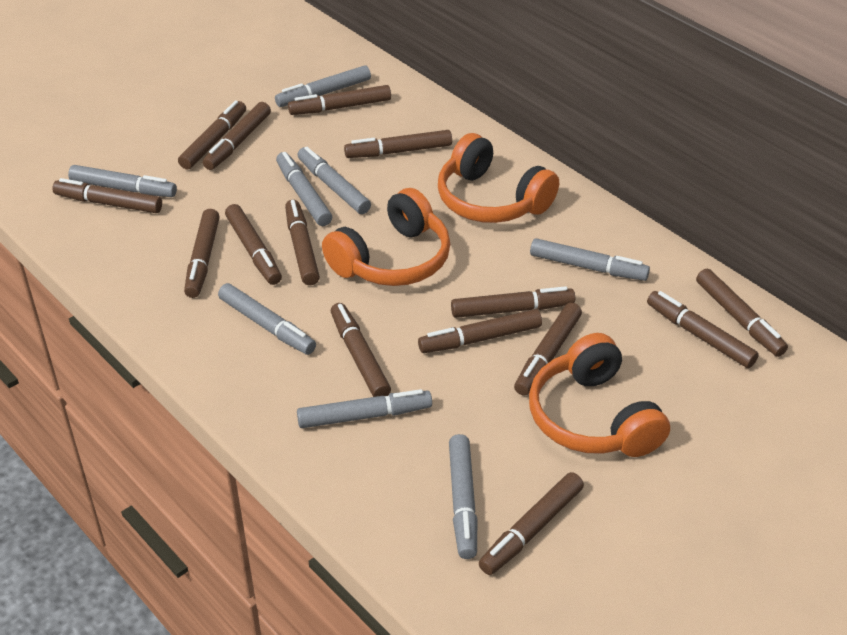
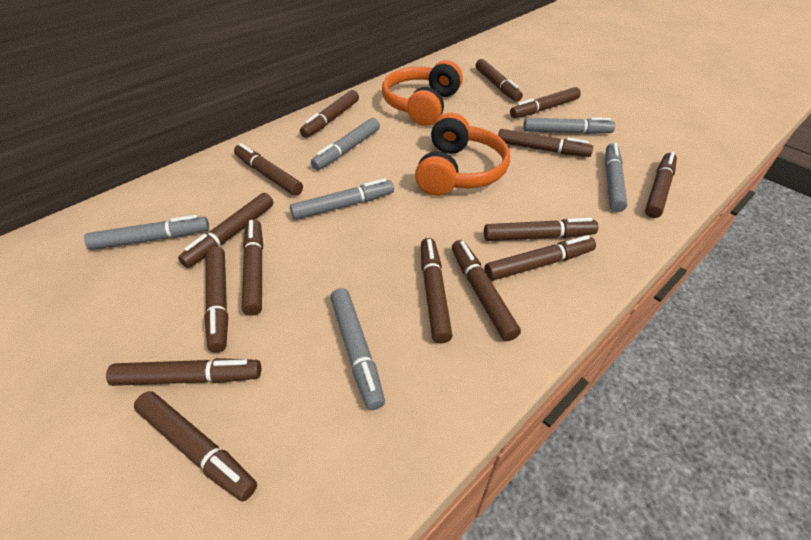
grey marker: 8 -> 6
orange headphones: 3 -> 2

